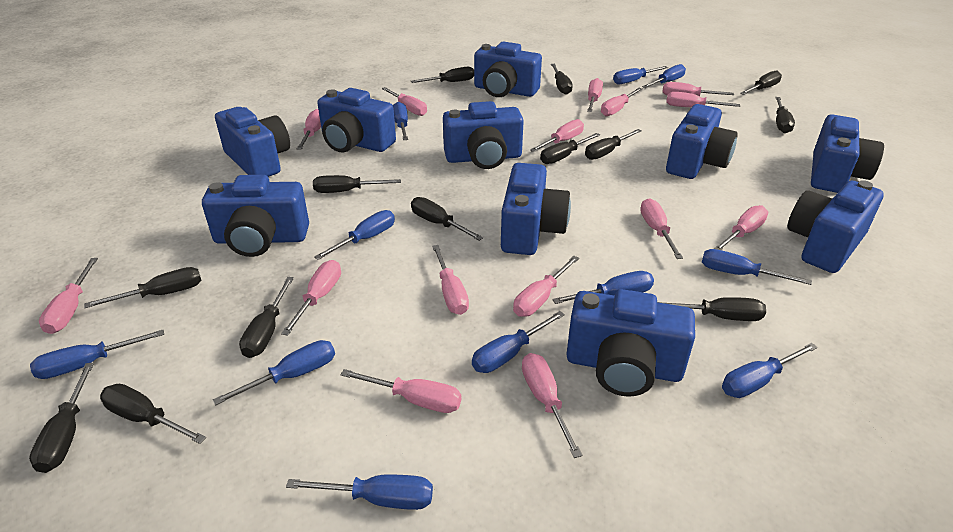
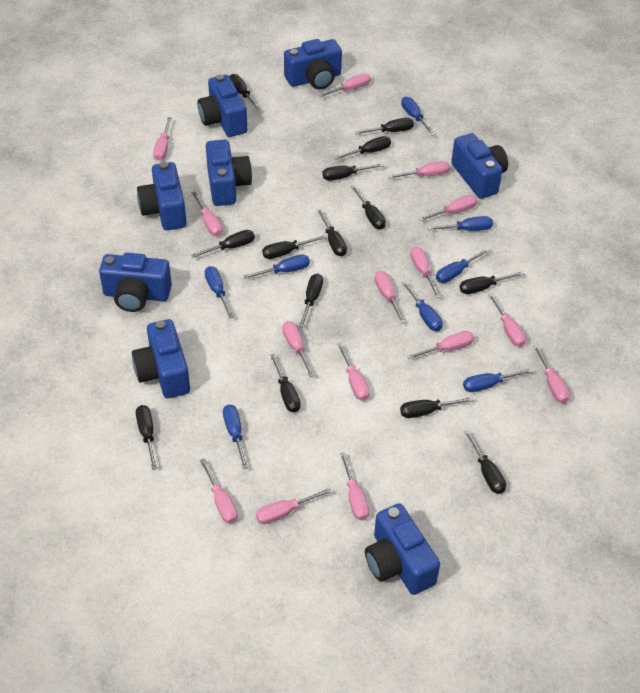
black screwdriver: 13 -> 14
blue camera: 10 -> 8
blue screwdriver: 11 -> 8

